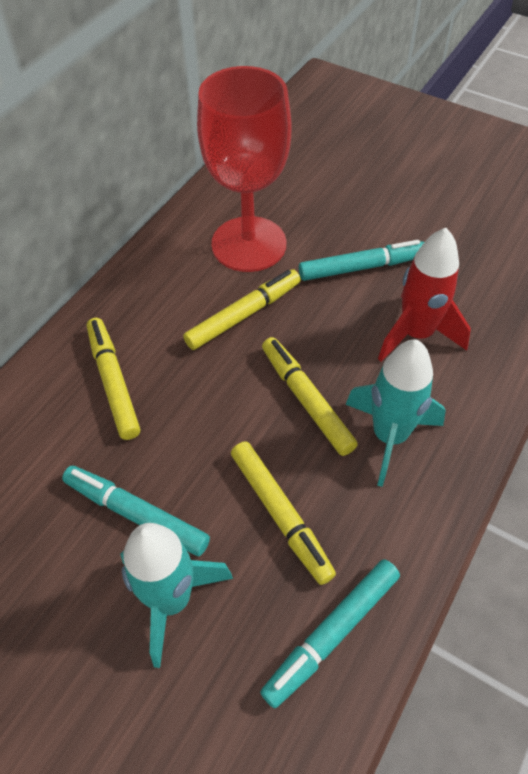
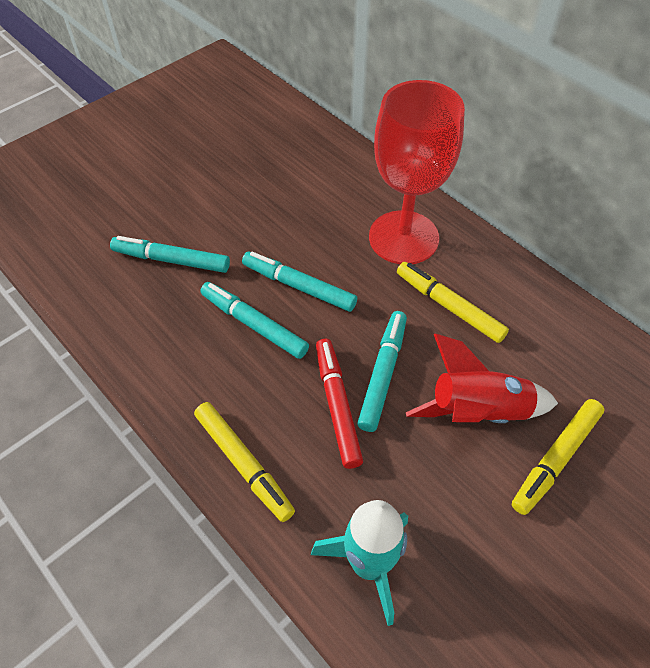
red marker: 0 -> 1
turquoise marker: 3 -> 4
turquoise rocket: 2 -> 1
yellow marker: 4 -> 3

